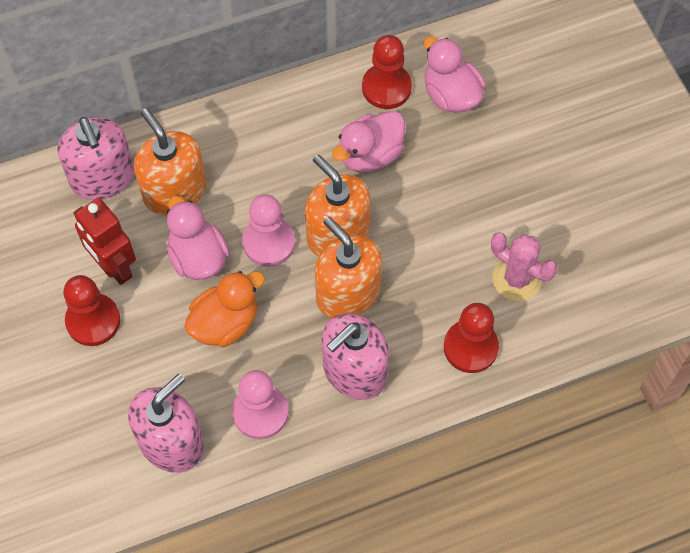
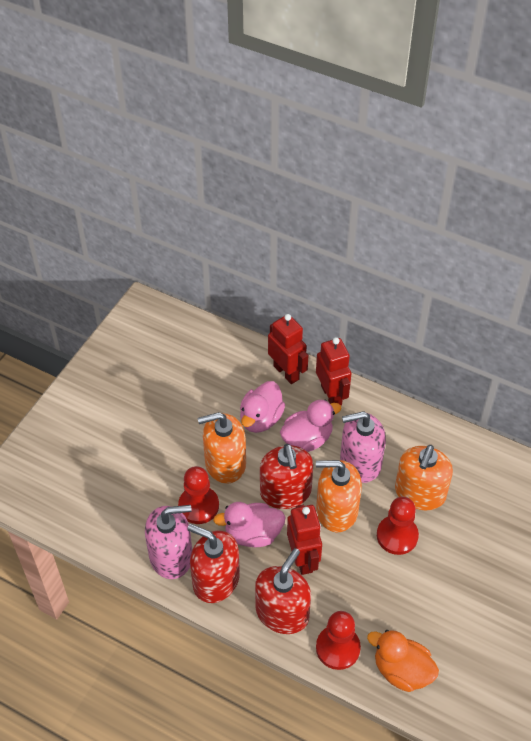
pink cactus: 1 -> 0
pink pawn: 2 -> 0
pink soap dispenser: 3 -> 2
red robot: 1 -> 3
red soap dispenser: 0 -> 3

